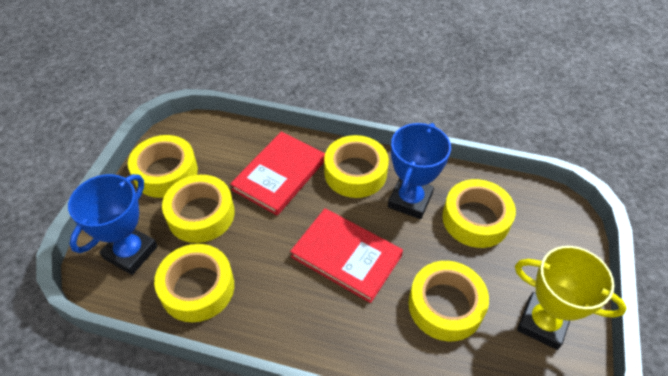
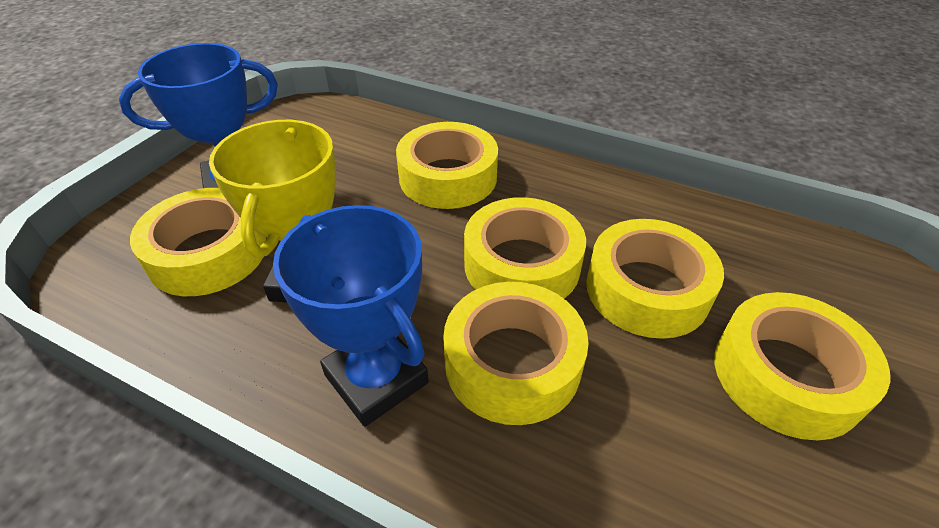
red book: 2 -> 0

